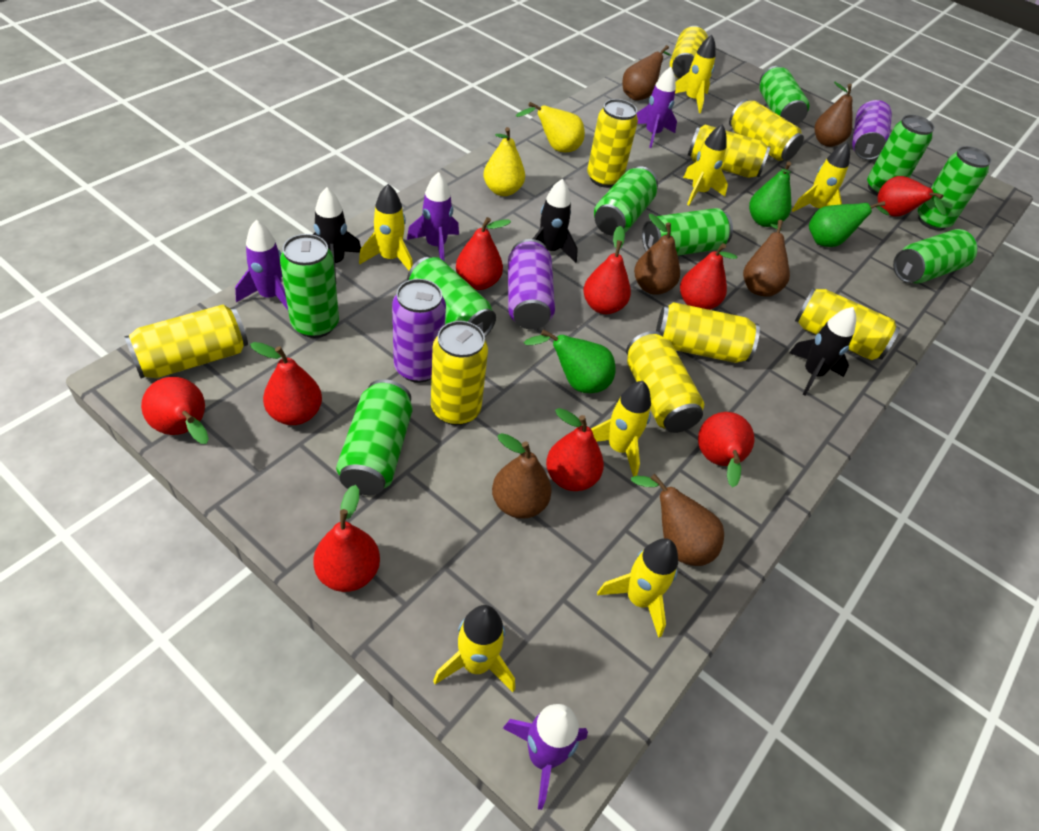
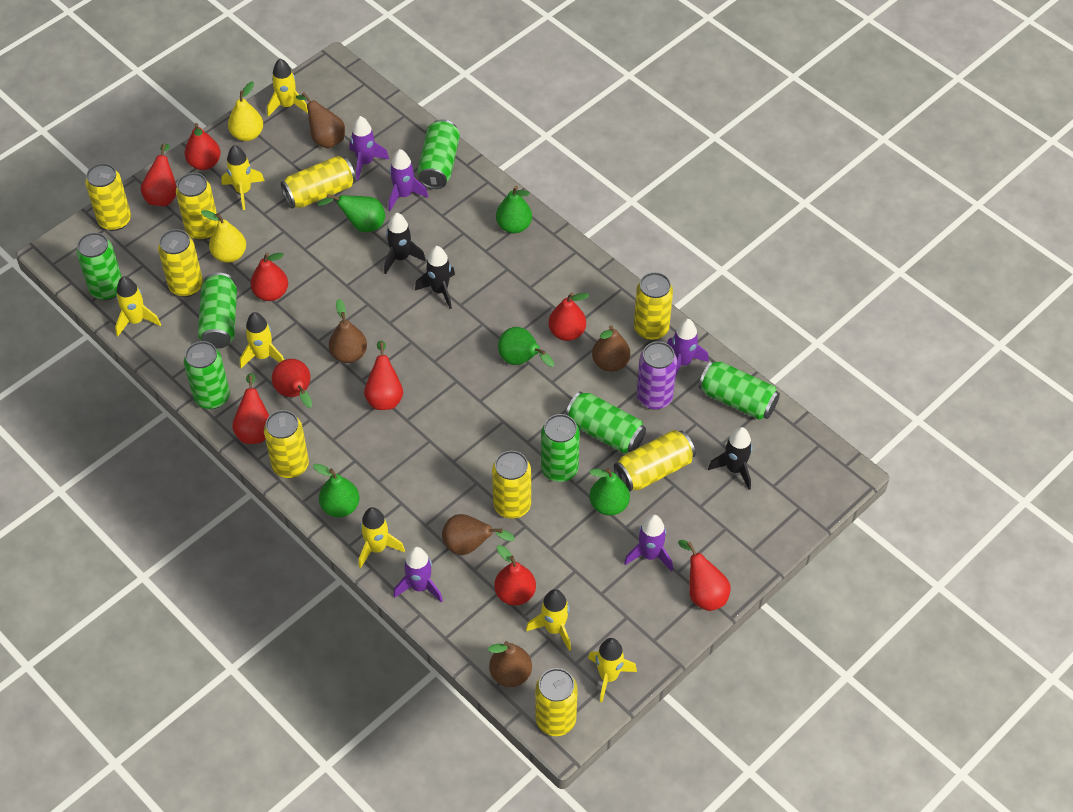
brown pear: 6 -> 5
green can: 9 -> 7
green pear: 3 -> 5
purple can: 3 -> 1
purple rocket: 4 -> 5

